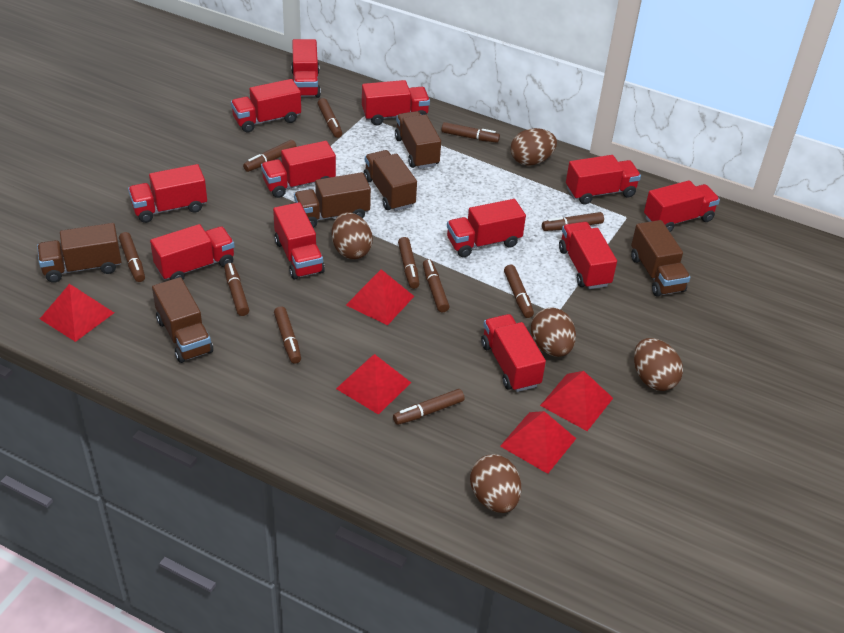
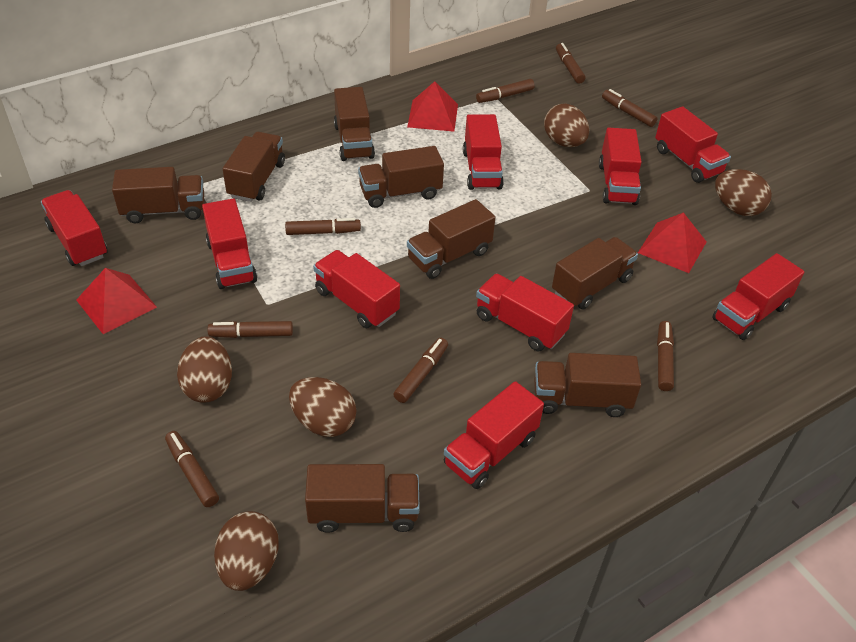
brown marker: 11 -> 8
brown truck: 6 -> 8
red pyramid: 5 -> 3
red truck: 12 -> 9

